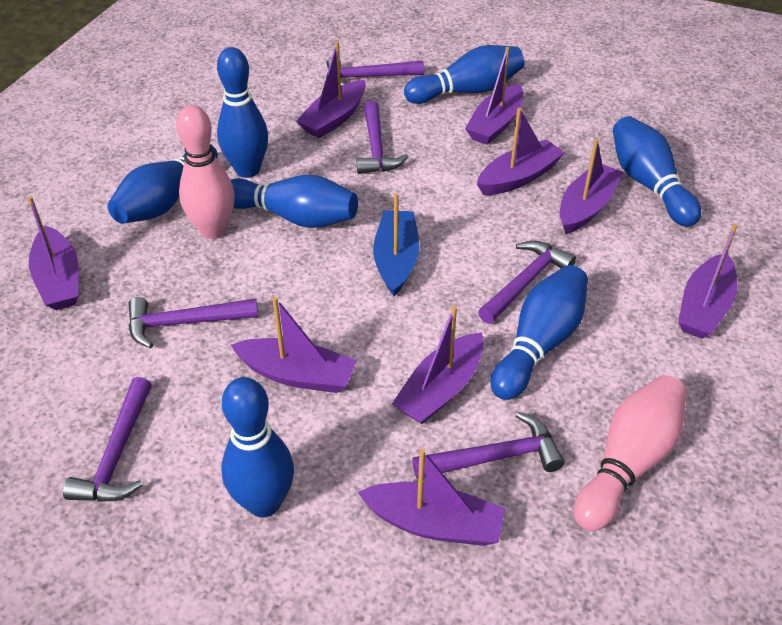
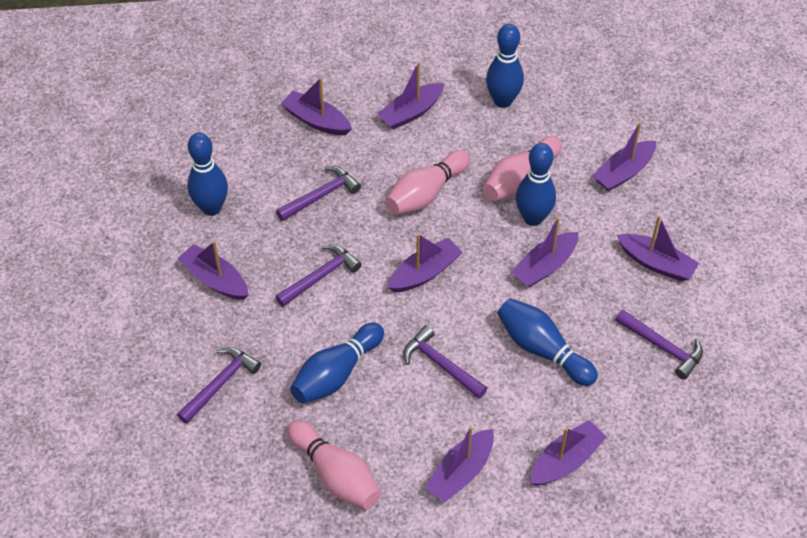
blue boat: 1 -> 0
blue bowling pin: 7 -> 5
pink bowling pin: 2 -> 3
purple hammer: 6 -> 5

